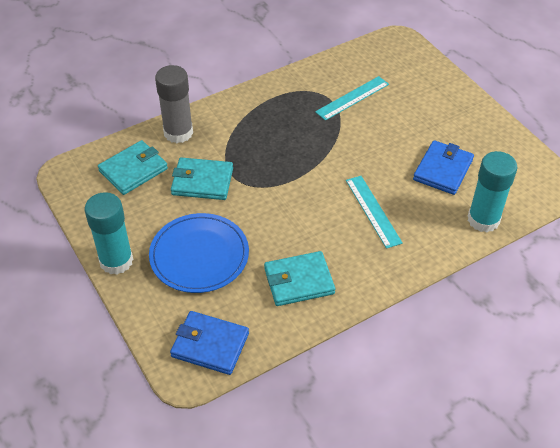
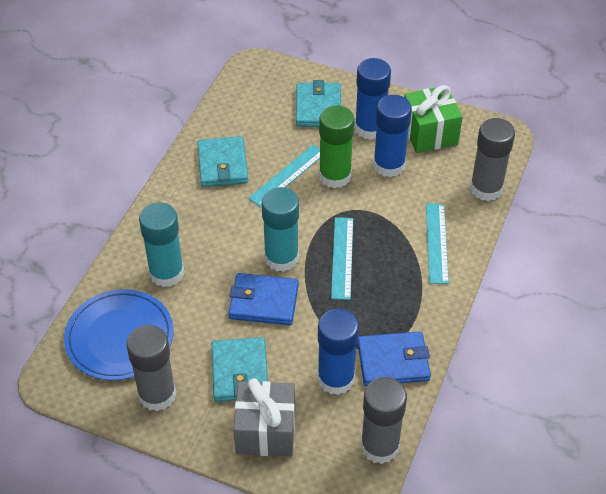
blue glue stick: 0 -> 3
green gift: 0 -> 1
green glue stick: 0 -> 1
grey gift: 0 -> 1
grey glue stick: 1 -> 3
turquoise ruler: 2 -> 3

